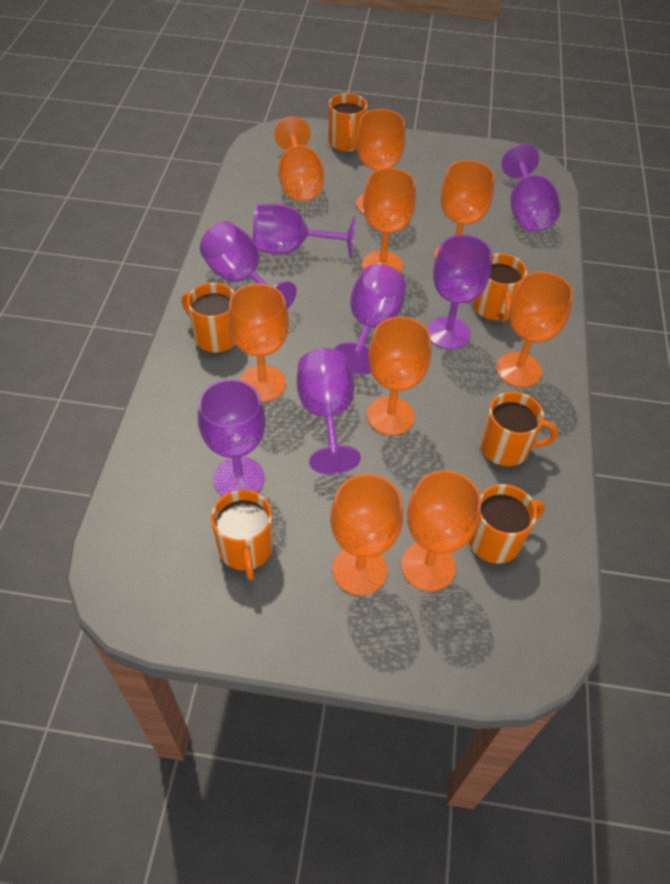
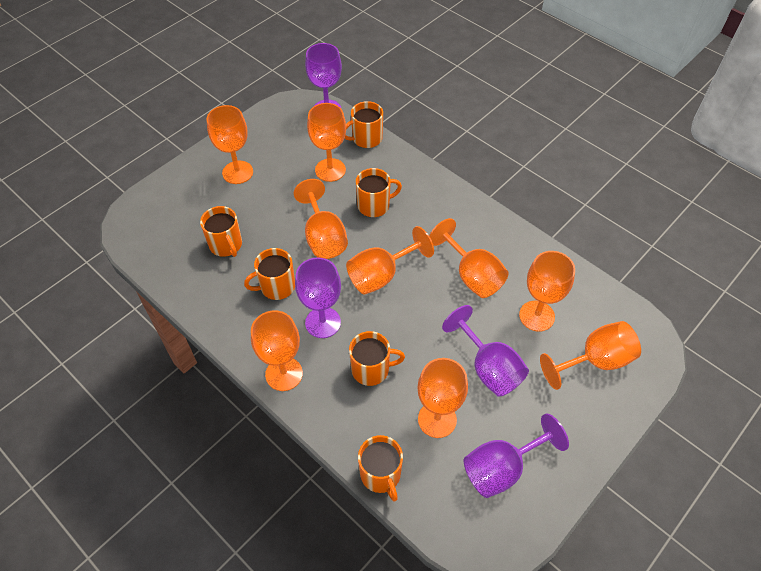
purple goblet: 7 -> 4

